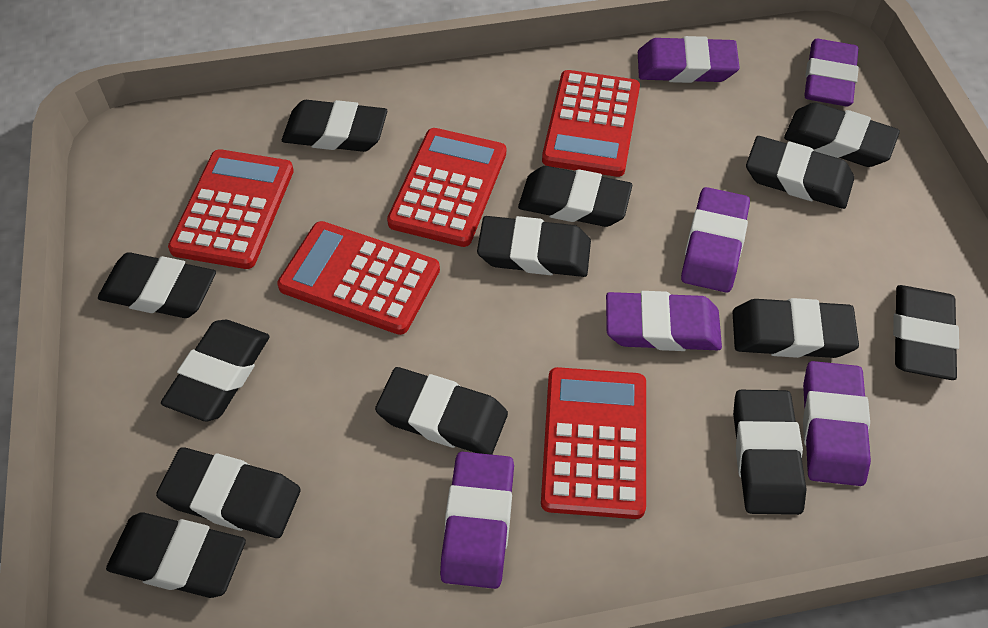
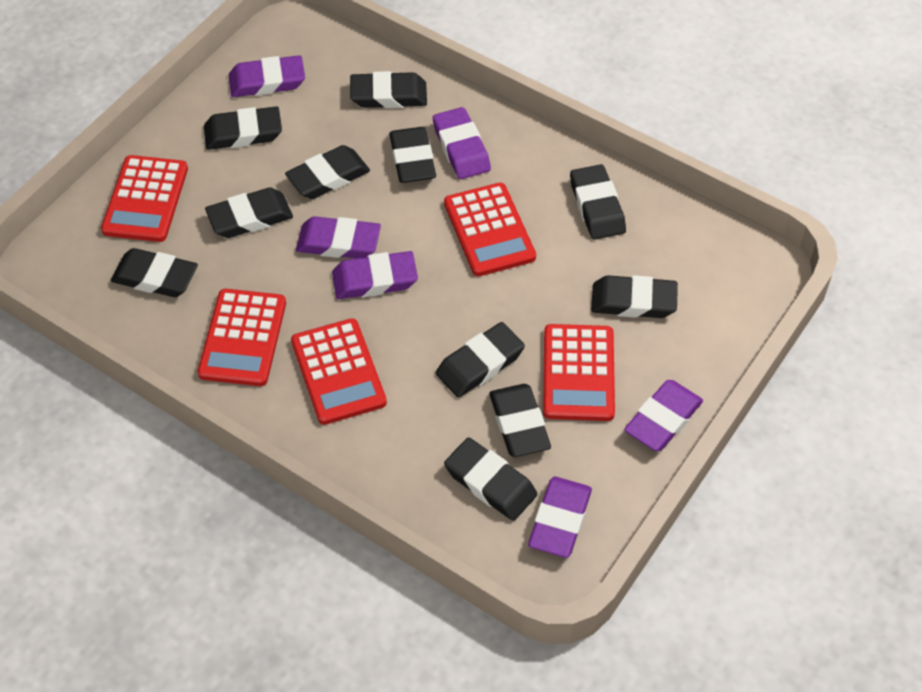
black eraser: 13 -> 11

